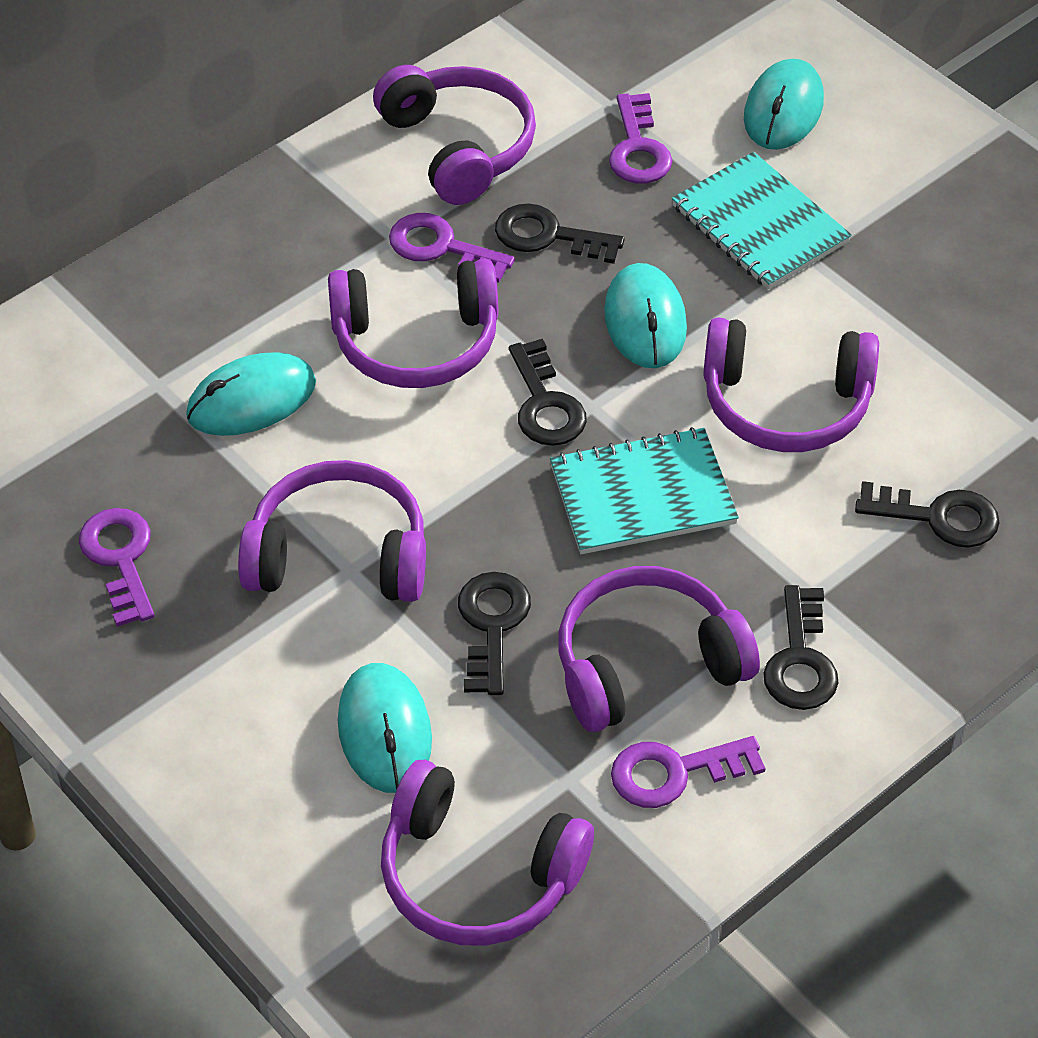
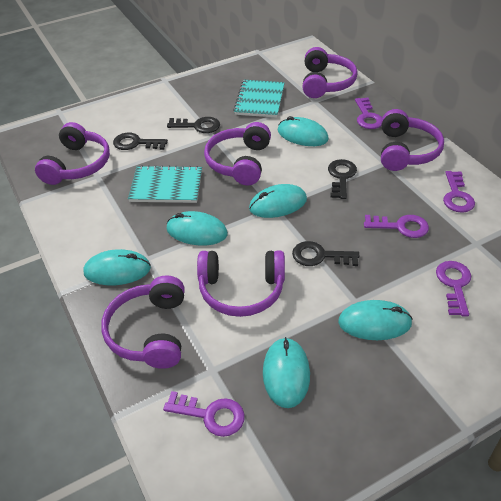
black key: 5 -> 4
purple key: 4 -> 5
turquoise mouse: 4 -> 6

